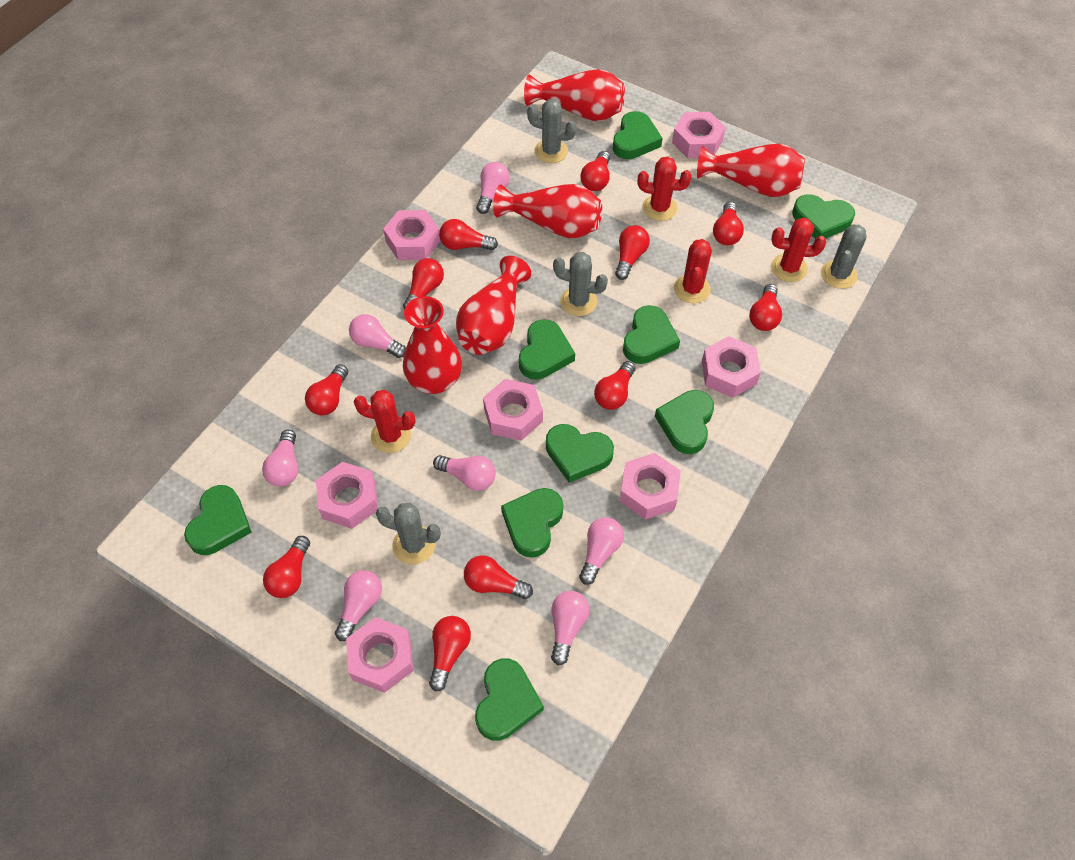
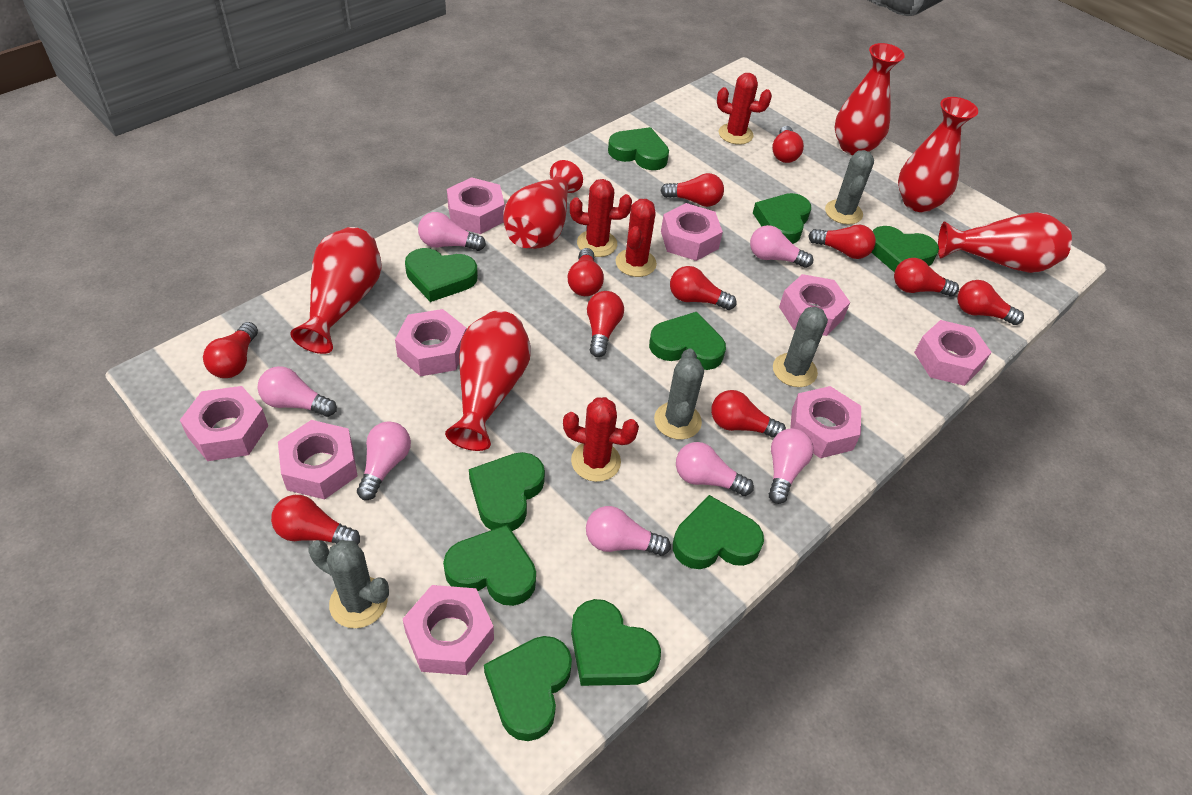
green heart: 9 -> 10
pink nut: 7 -> 9
red vase: 5 -> 6

